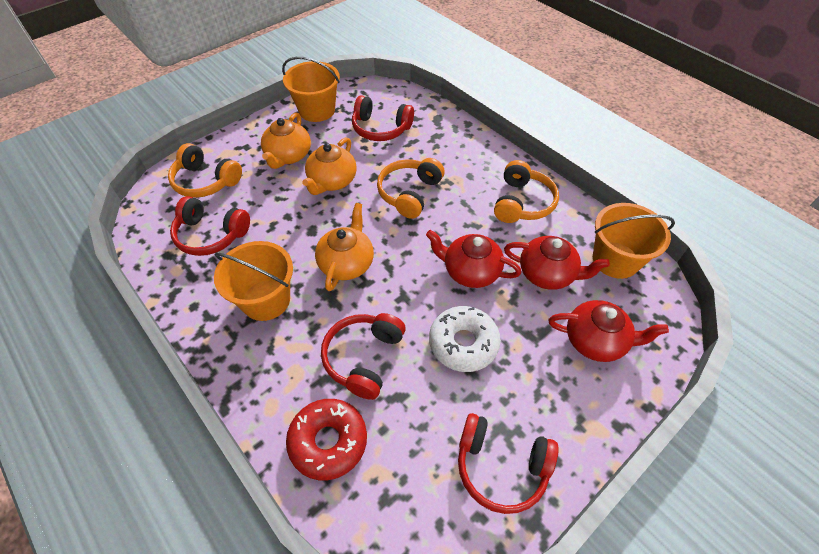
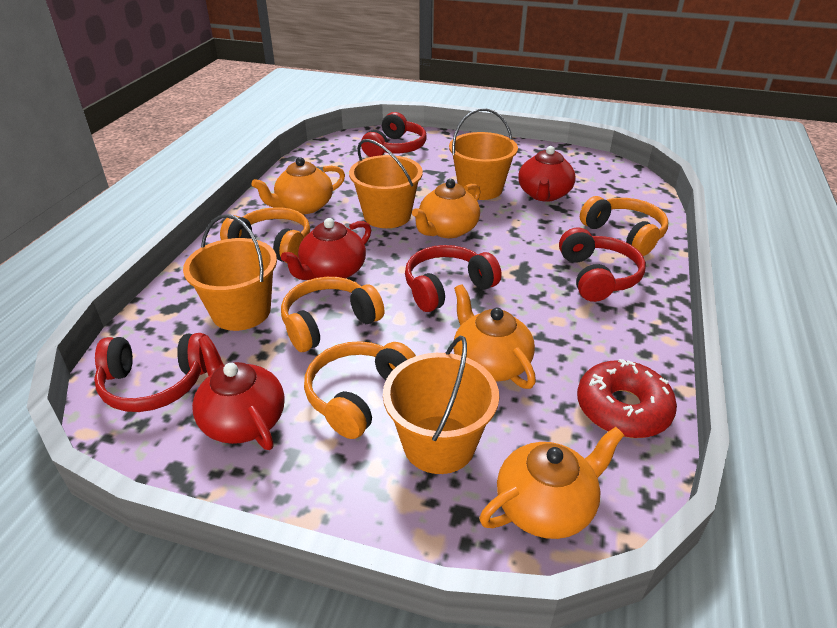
orange bucket: 3 -> 4
orange headphones: 3 -> 4
orange teapot: 3 -> 4
white donut: 1 -> 0

